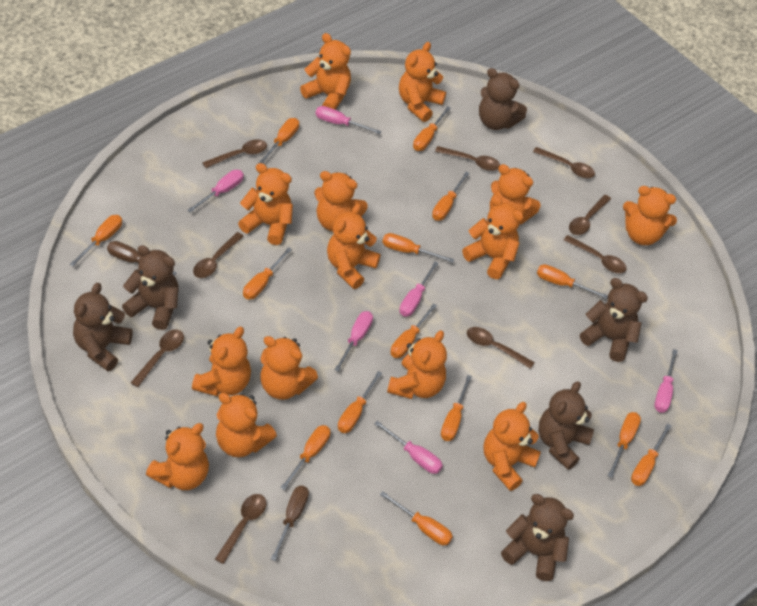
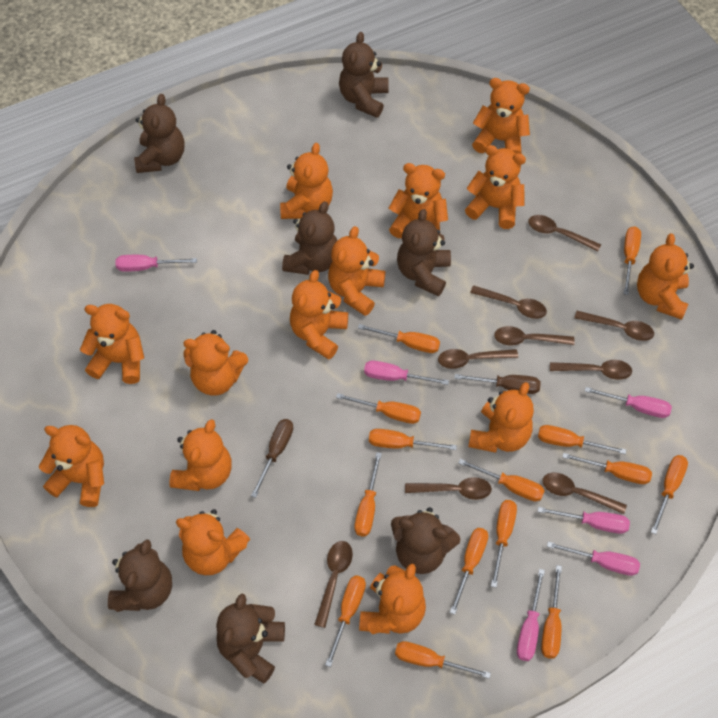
brown teddy bear: 6 -> 7

